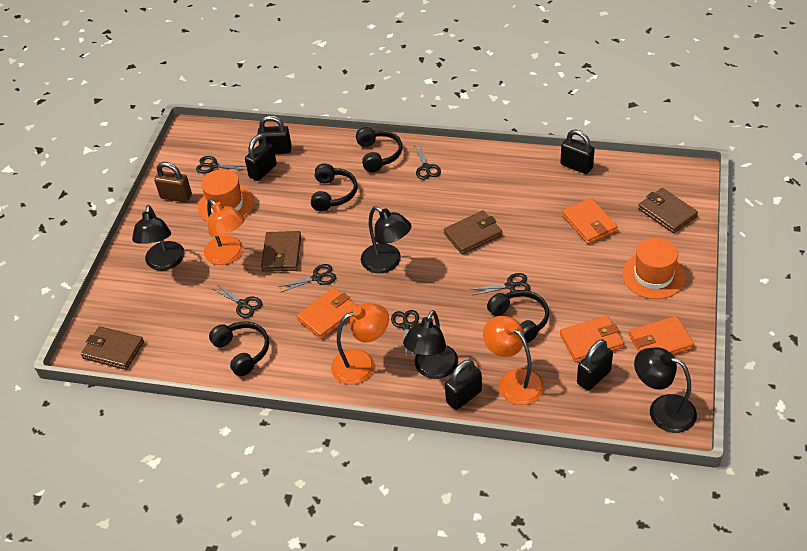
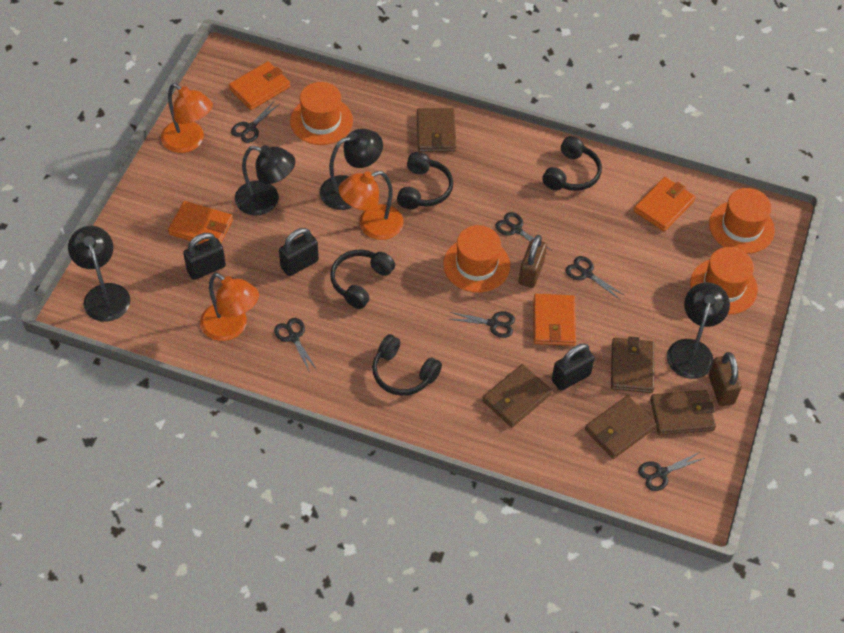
black padlock: 5 -> 3
brown padlock: 1 -> 2
brown wallet: 4 -> 5
orange hat: 2 -> 4

